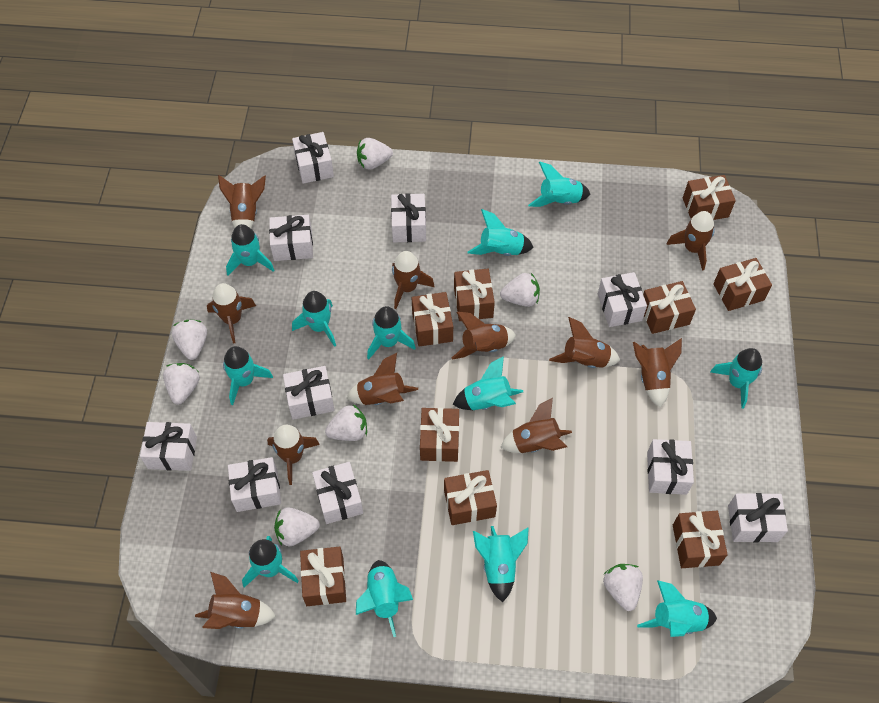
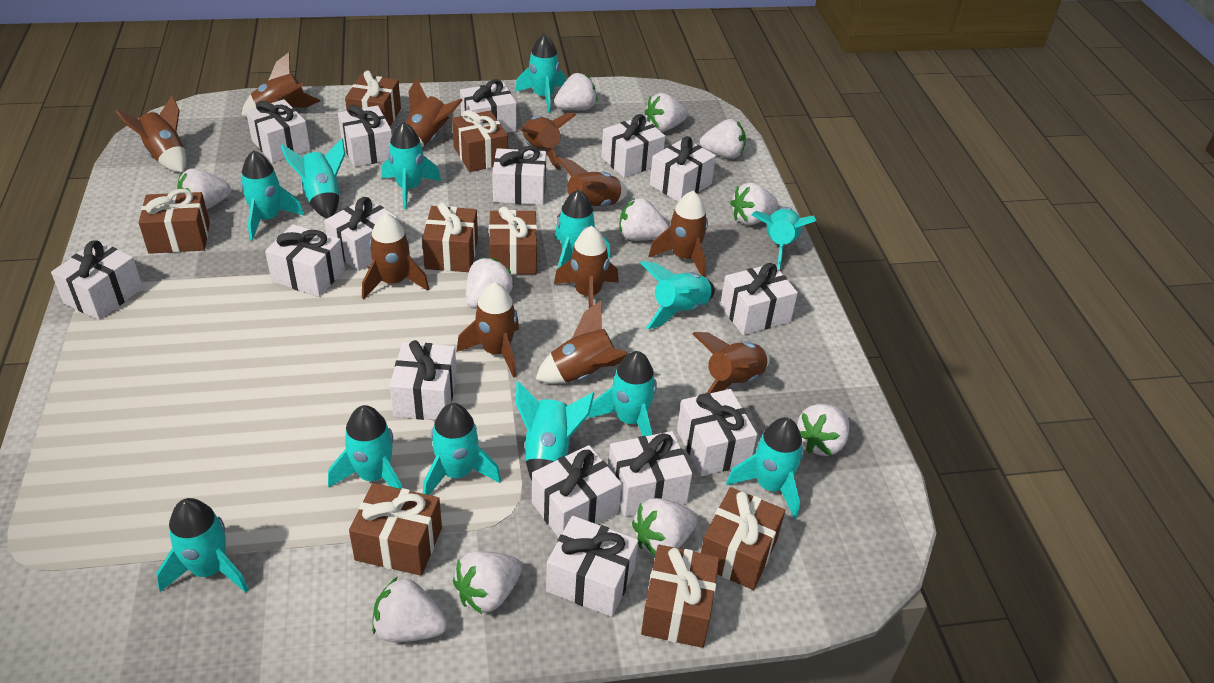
brown gift: 9 -> 8
turquoise rocket: 12 -> 13
white gift: 10 -> 15
white strawberry: 7 -> 11

